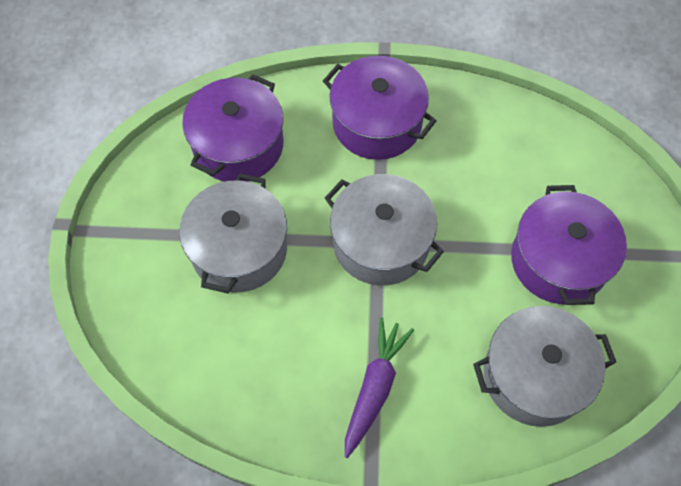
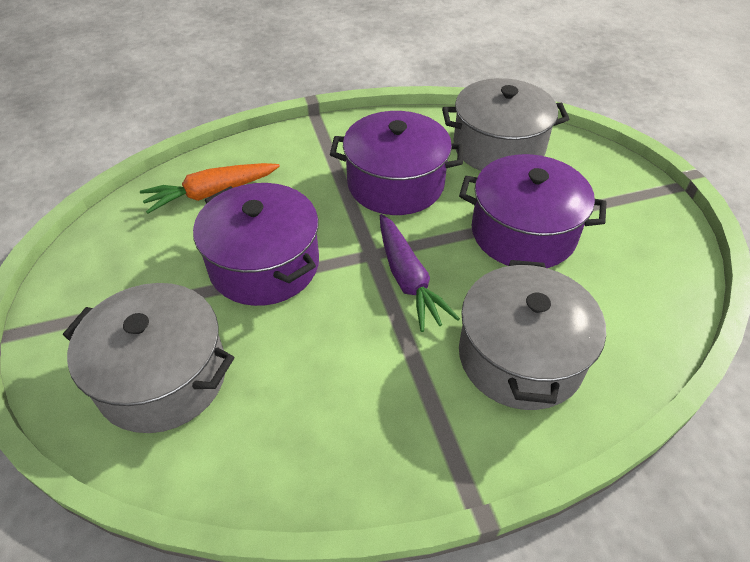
orange carrot: 0 -> 1

